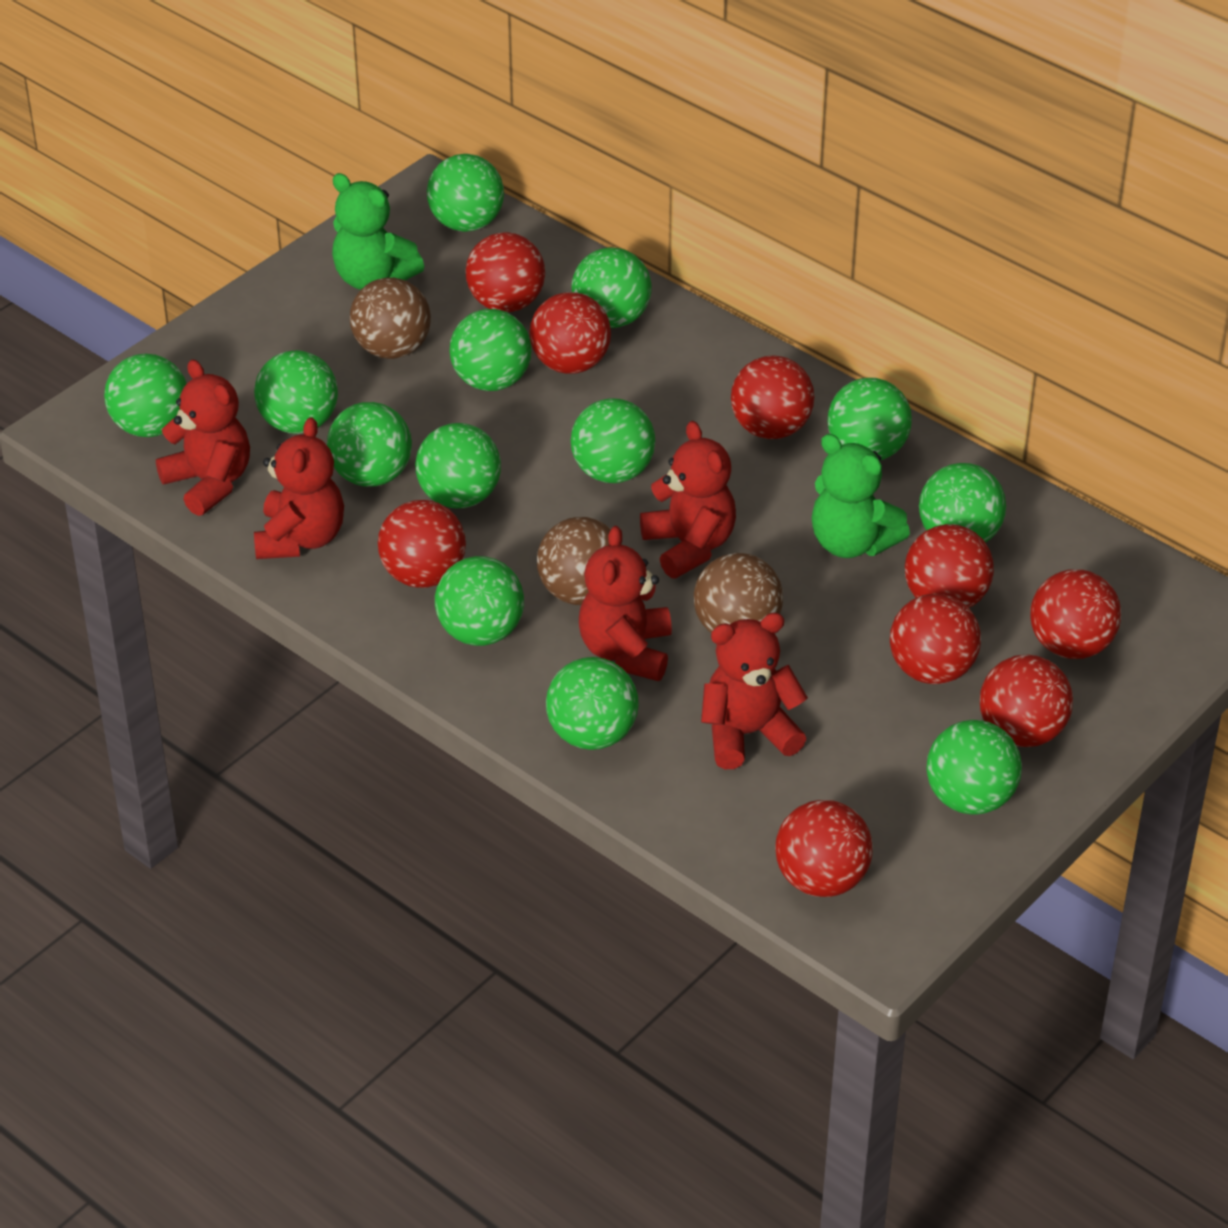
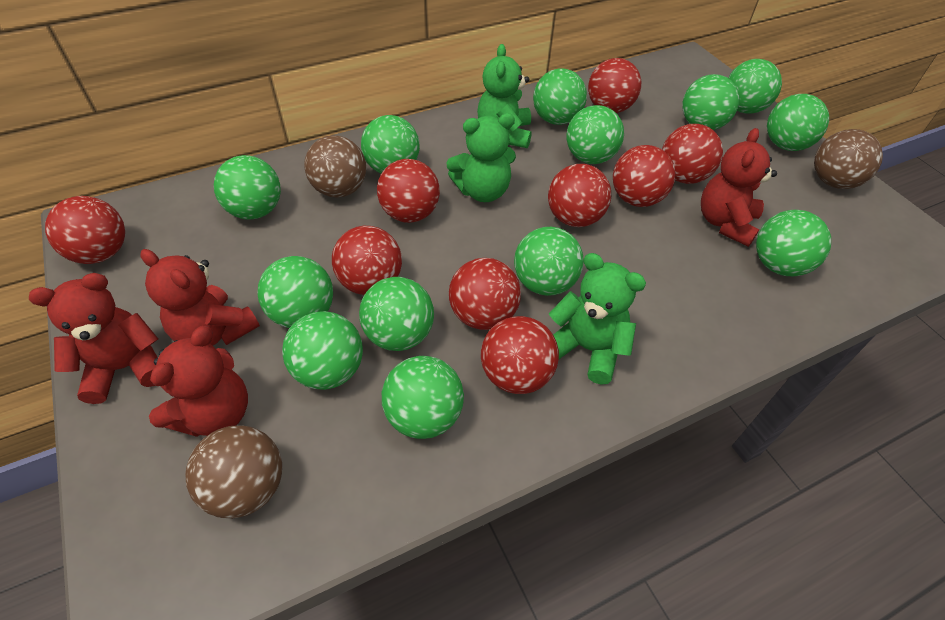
green teddy bear: 2 -> 3
red teddy bear: 5 -> 4

